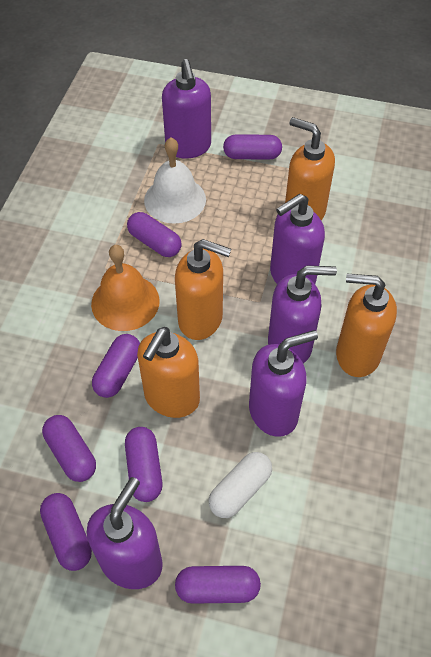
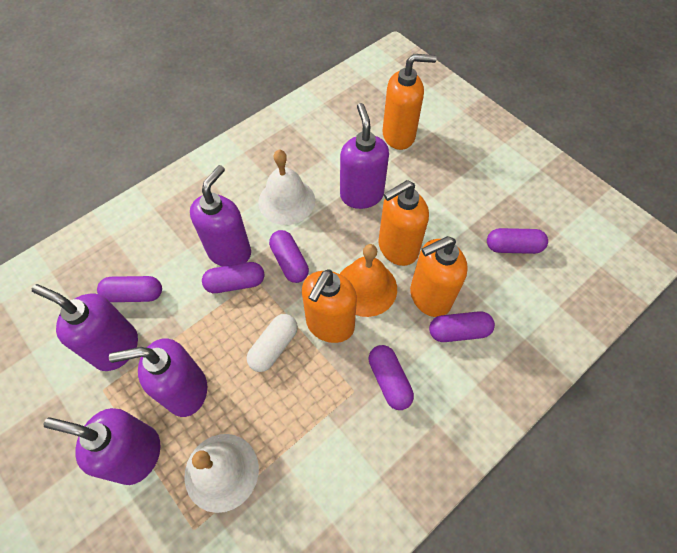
purple capsule: 7 -> 6
white bell: 1 -> 2

